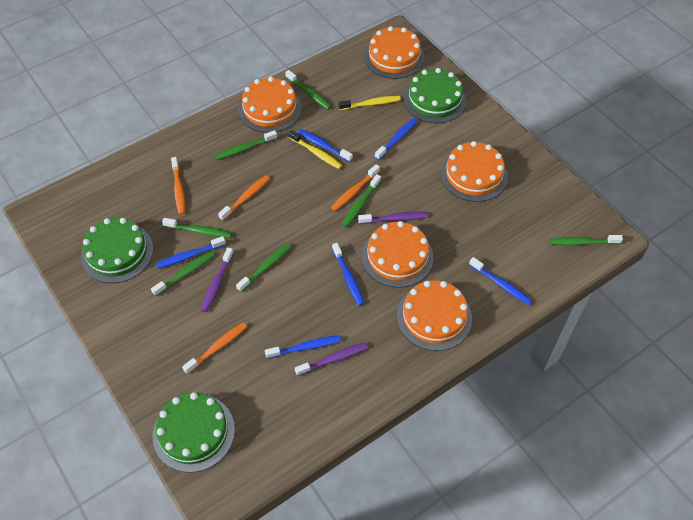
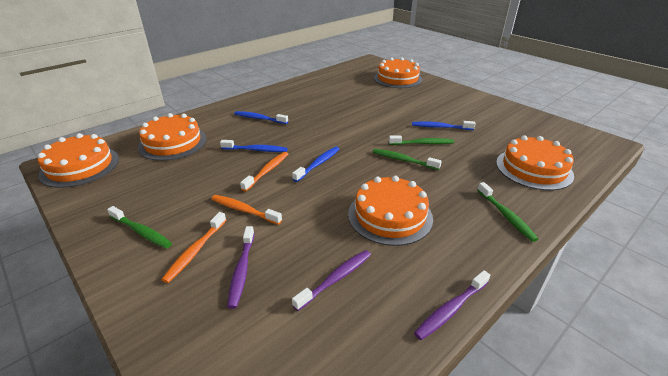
blue toothbrush: 6 -> 4
green cake: 3 -> 0
green toothbrush: 7 -> 4
orange toothbrush: 4 -> 3
yellow toothbrush: 2 -> 0

